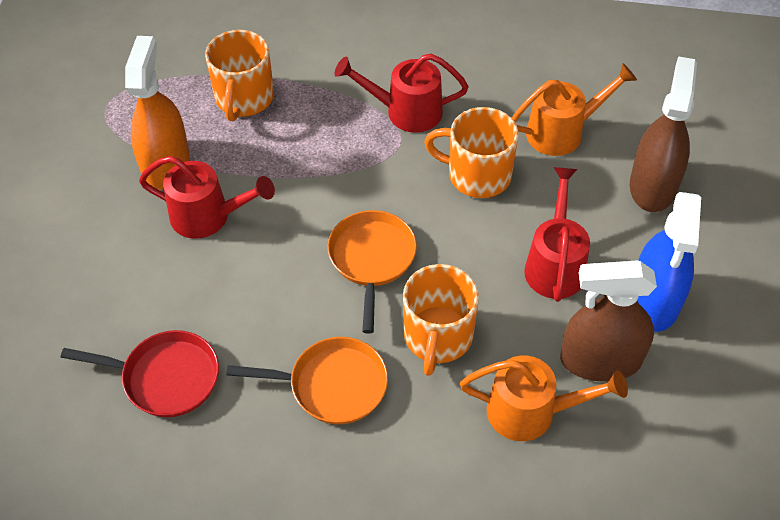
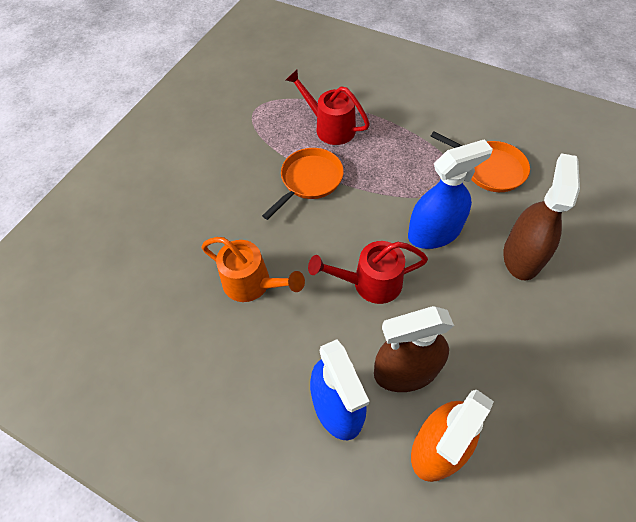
blue spray bottle: 1 -> 2
orange mug: 3 -> 0
orange watering can: 2 -> 1
red pan: 1 -> 0
red watering can: 3 -> 2

